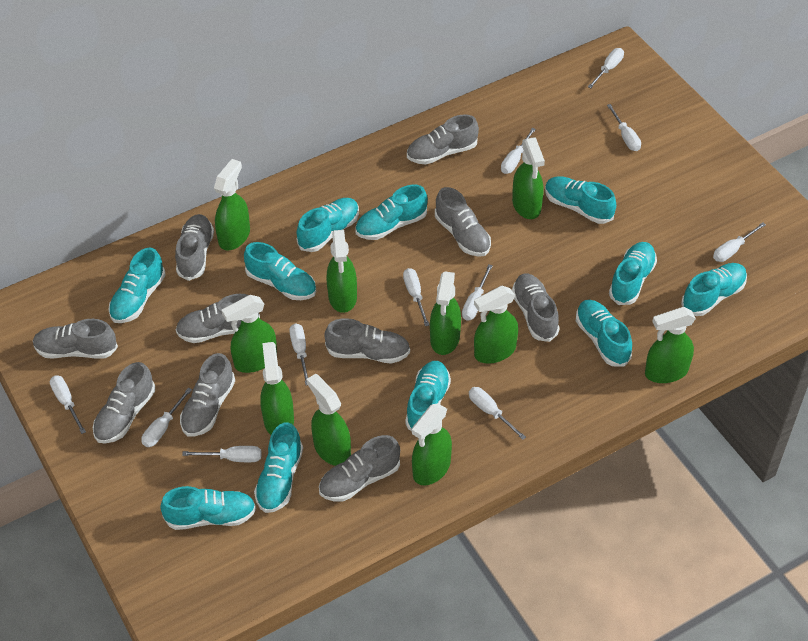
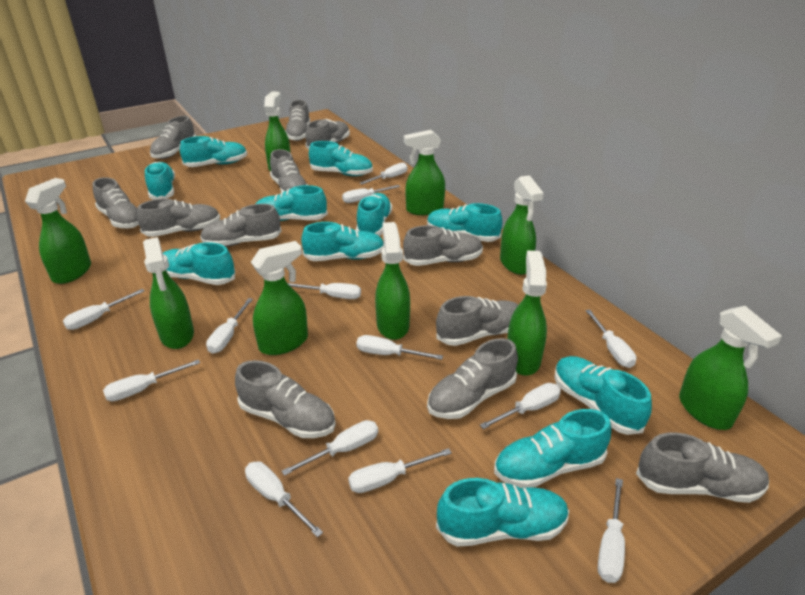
green spray bottle: 10 -> 9
grey shoe: 10 -> 12
white screwdriver: 11 -> 13

